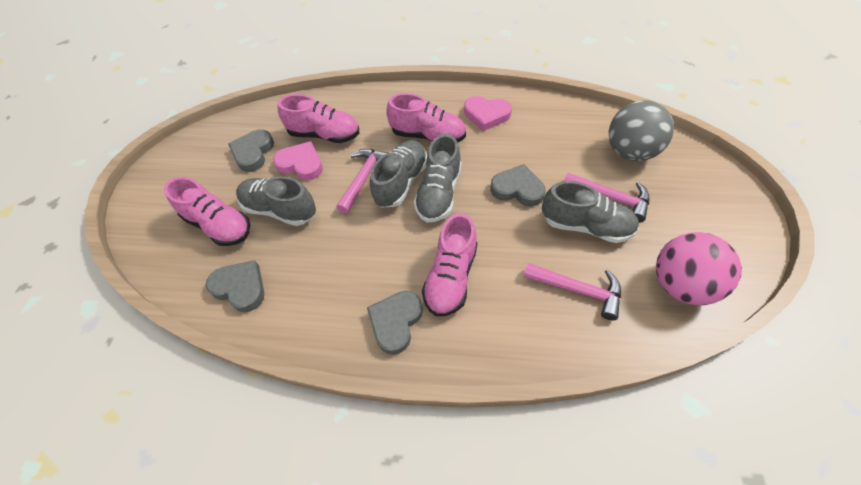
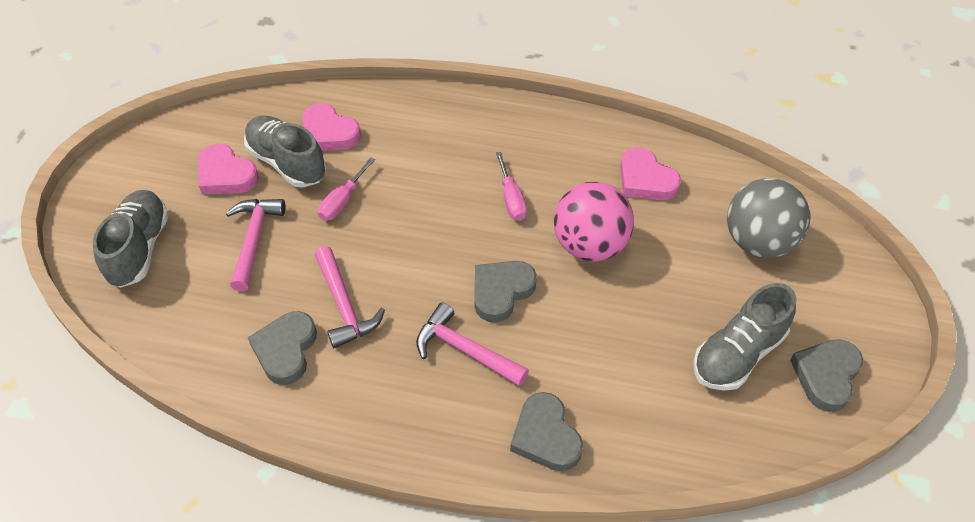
grey shoe: 4 -> 3
pink heart: 2 -> 3
pink screwdriver: 0 -> 2
pink shoe: 4 -> 0

